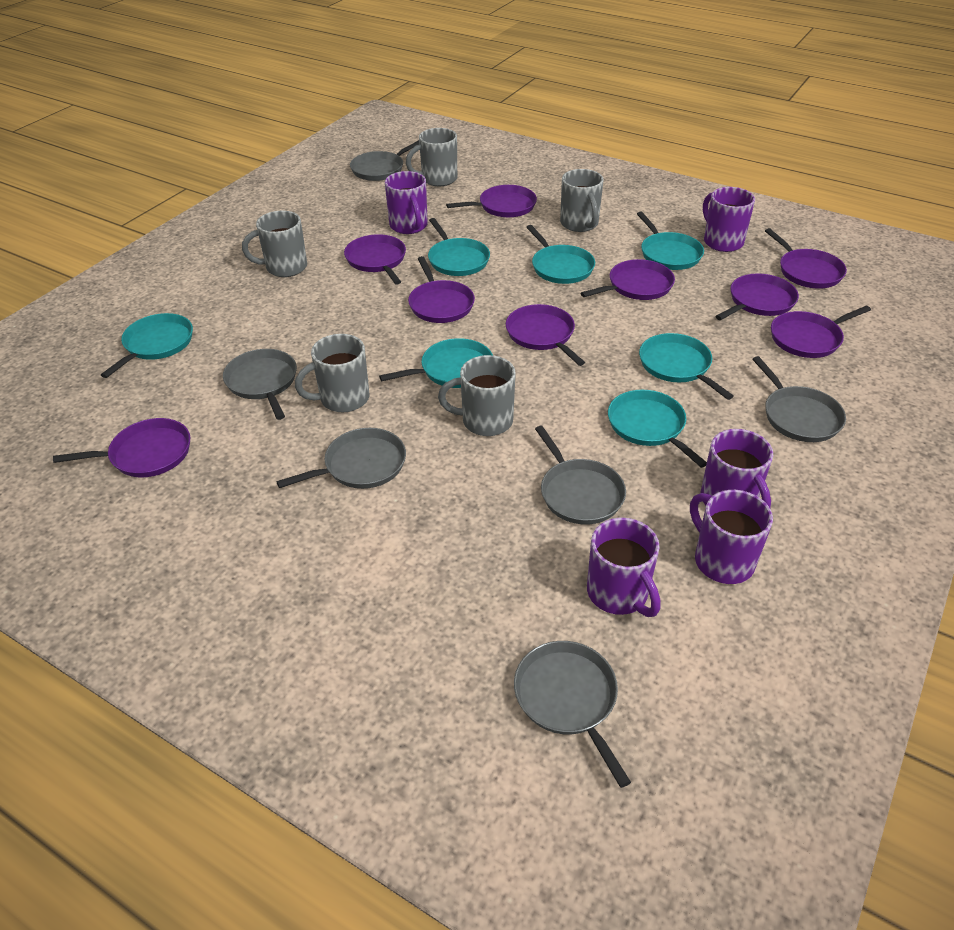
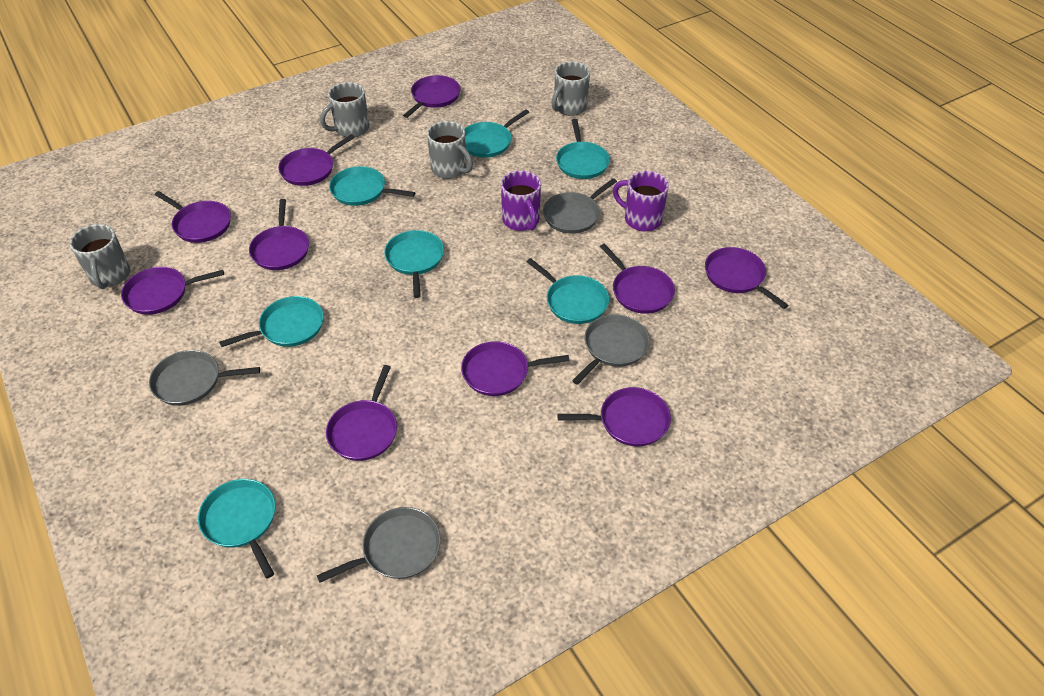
grey mug: 5 -> 4
grey pan: 6 -> 4
purple mug: 5 -> 2
purple pan: 9 -> 10

